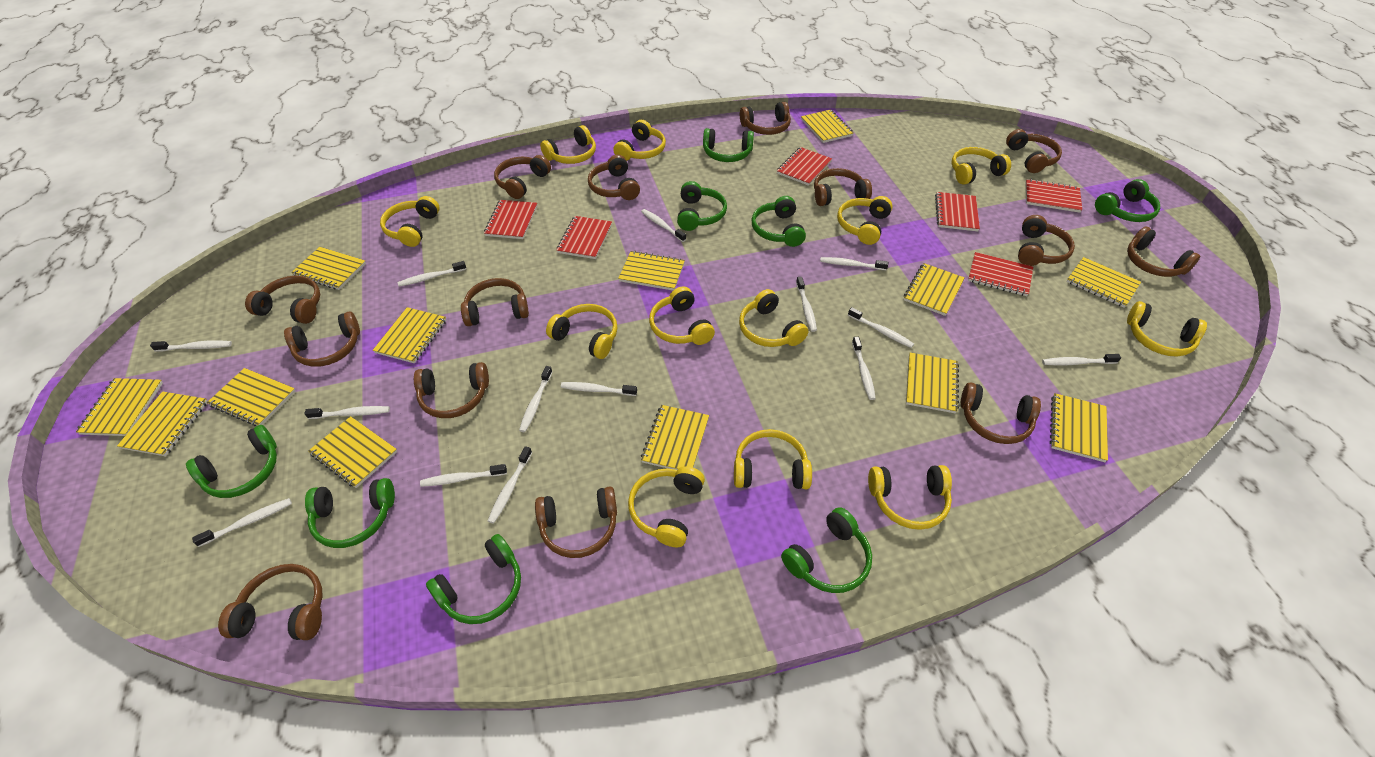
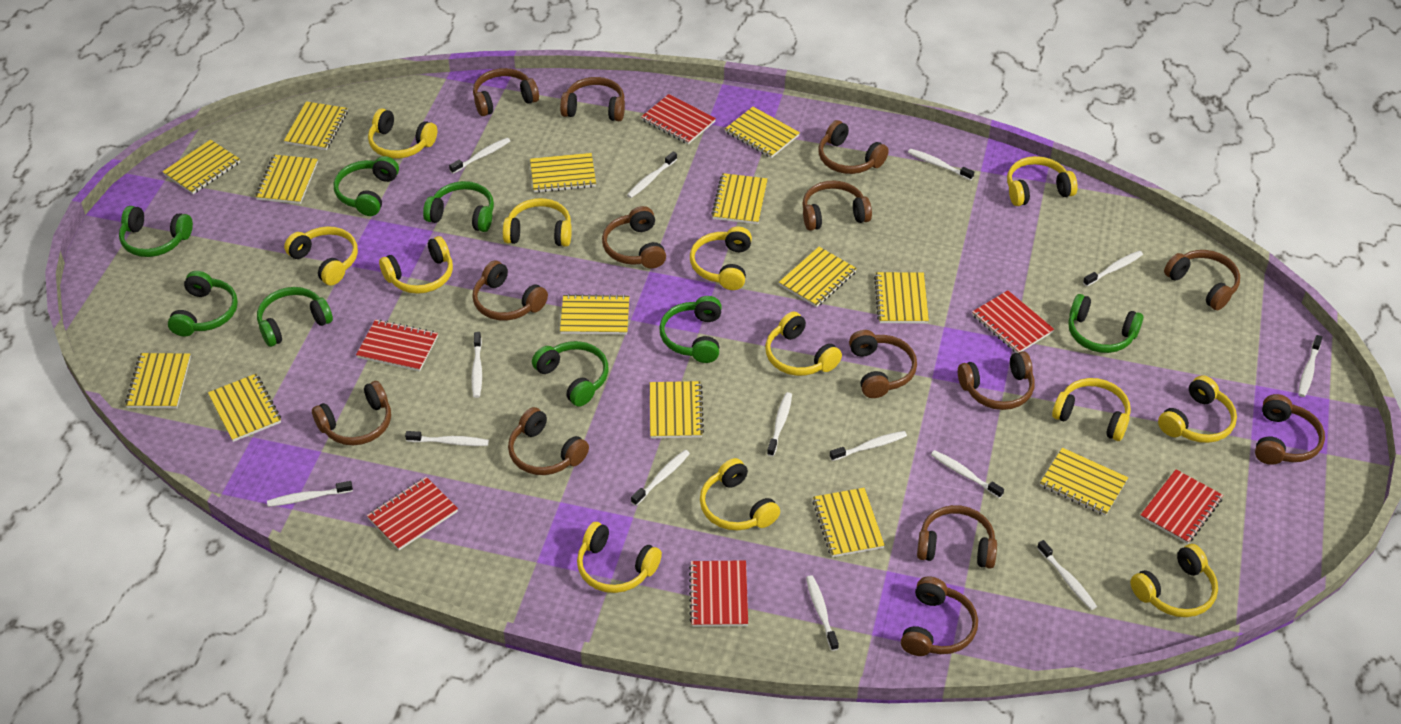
yellow notebook: 13 -> 14

